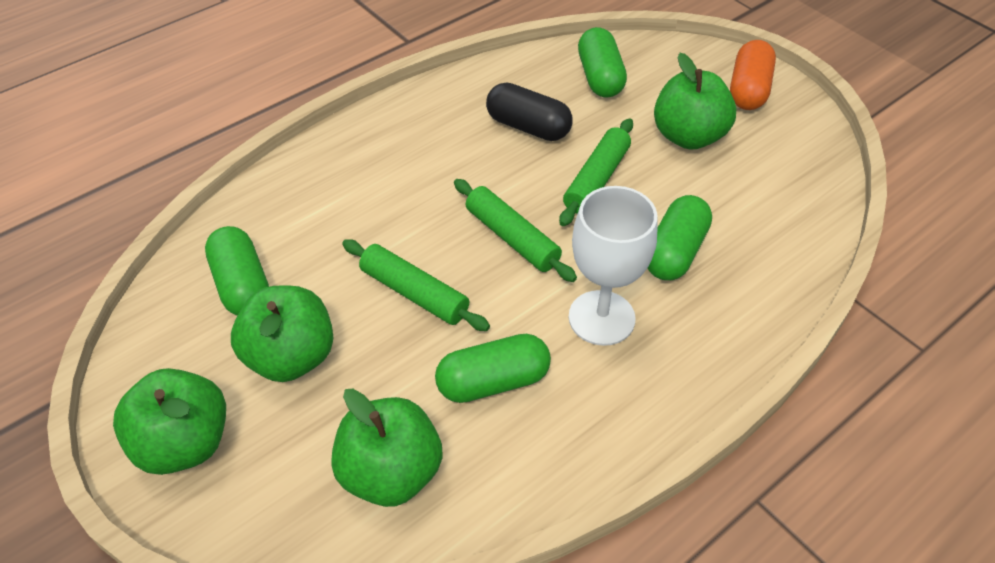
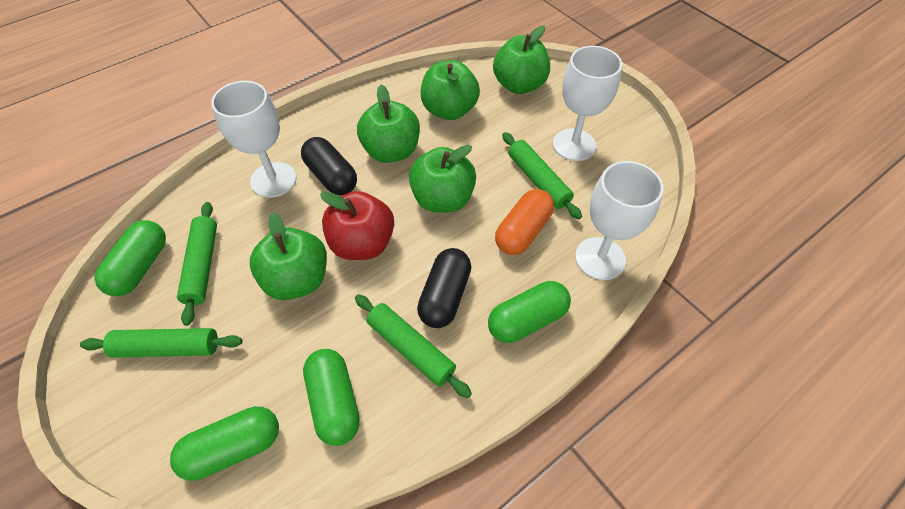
black capsule: 1 -> 2
green apple: 4 -> 5
green rolling pin: 3 -> 4
red apple: 0 -> 1
white goblet: 1 -> 3

